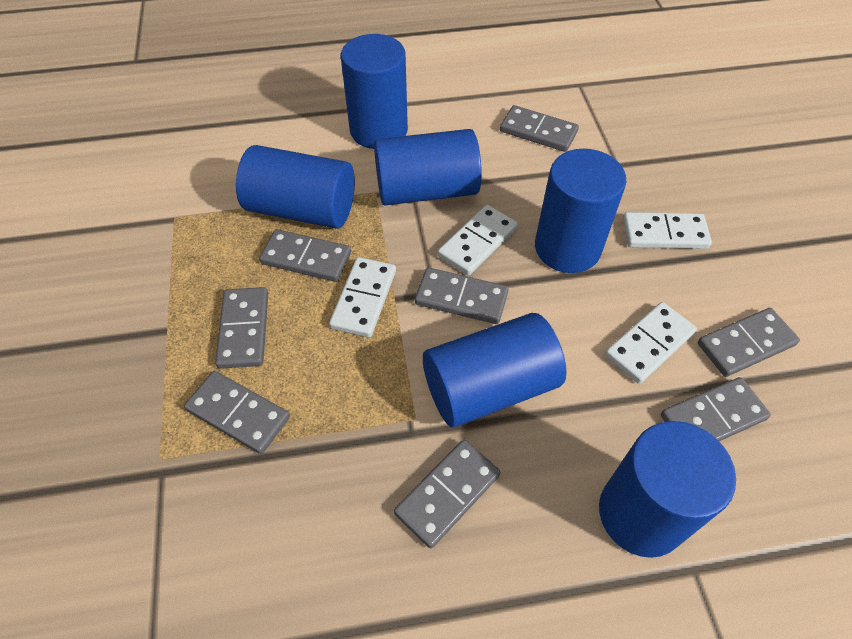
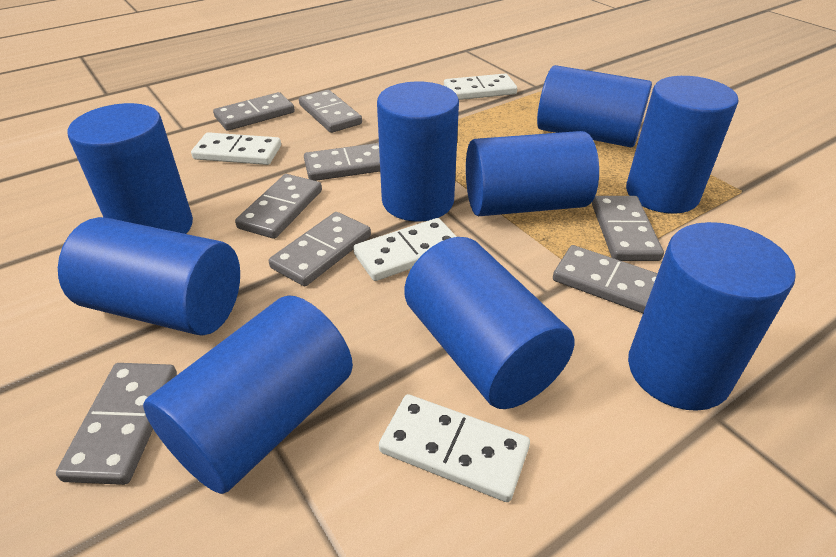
blue cylinder: 6 -> 9

